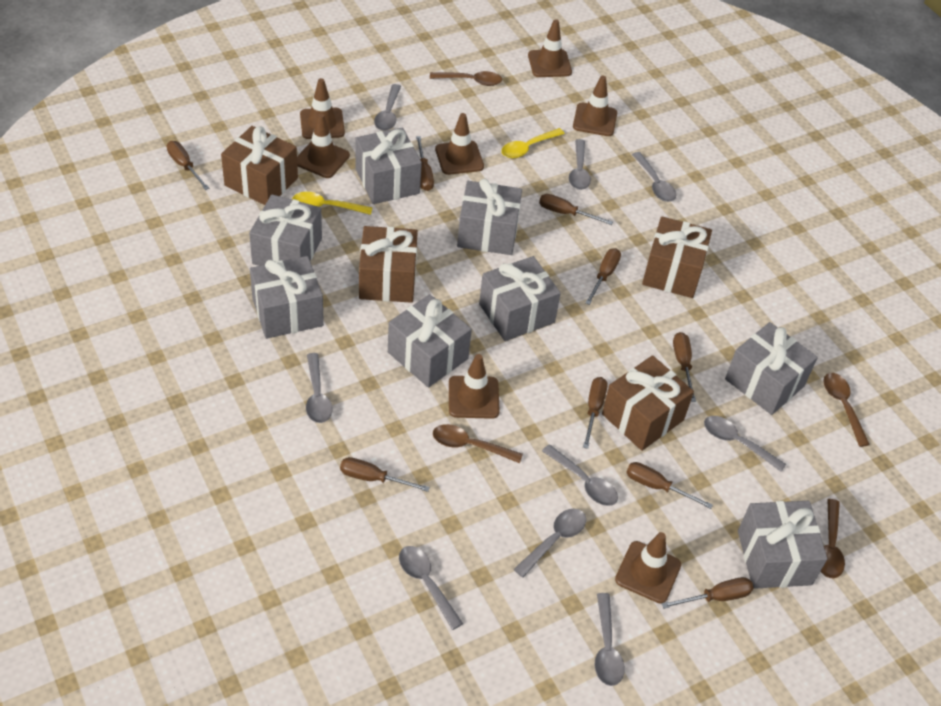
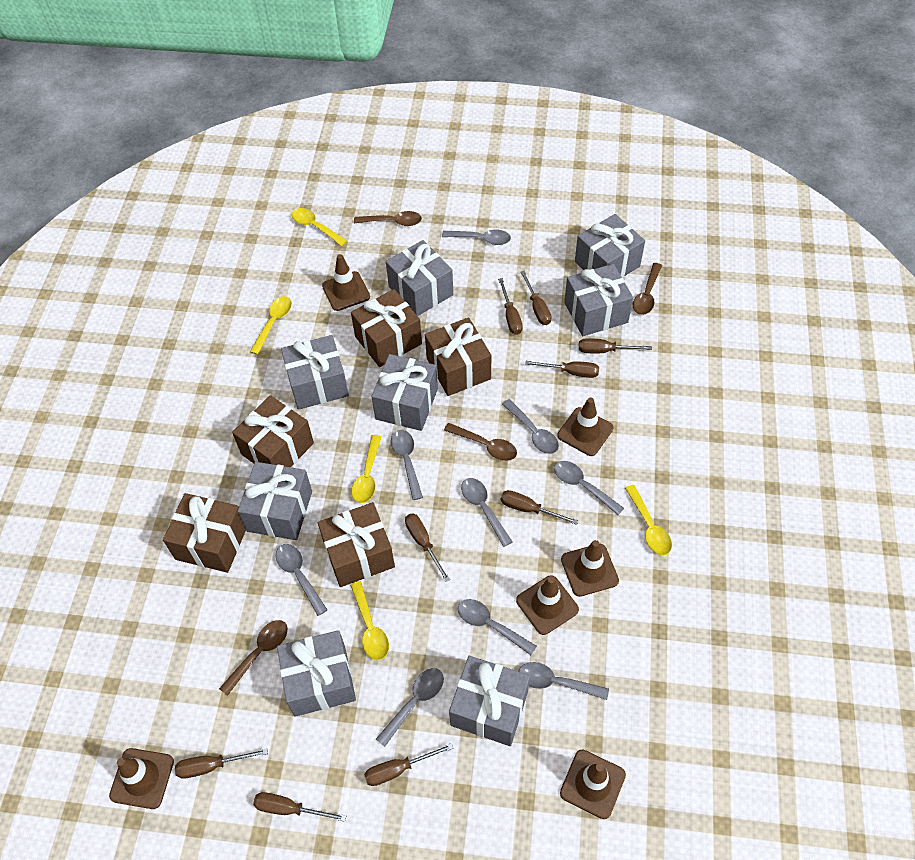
brown gift: 4 -> 5
brown traffic cone: 7 -> 6
yellow spoon: 2 -> 5

